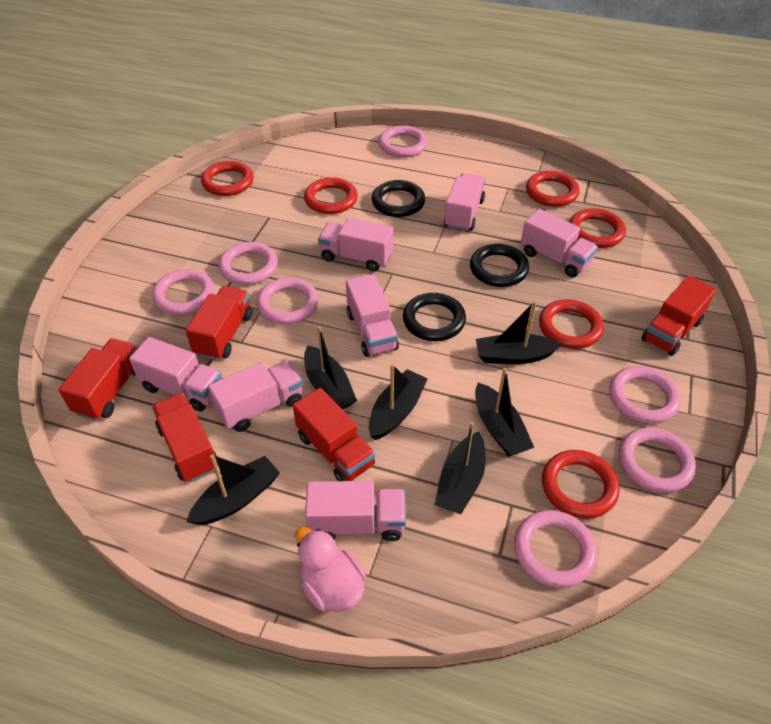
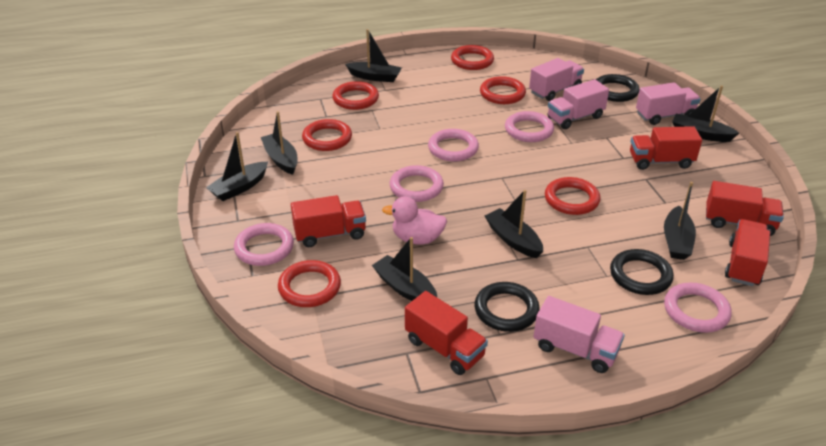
black boat: 6 -> 7
pink ring: 7 -> 5
pink truck: 7 -> 4

